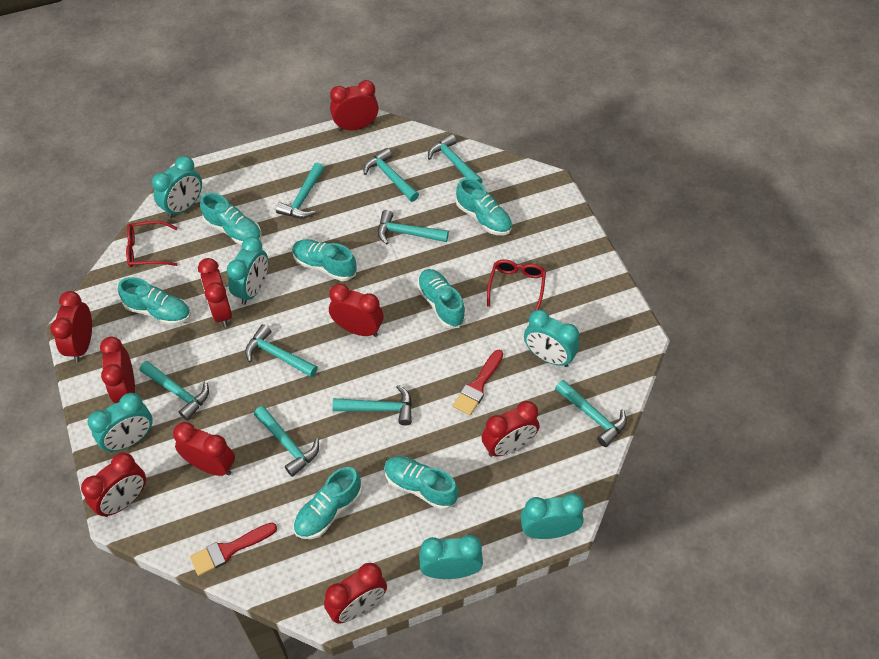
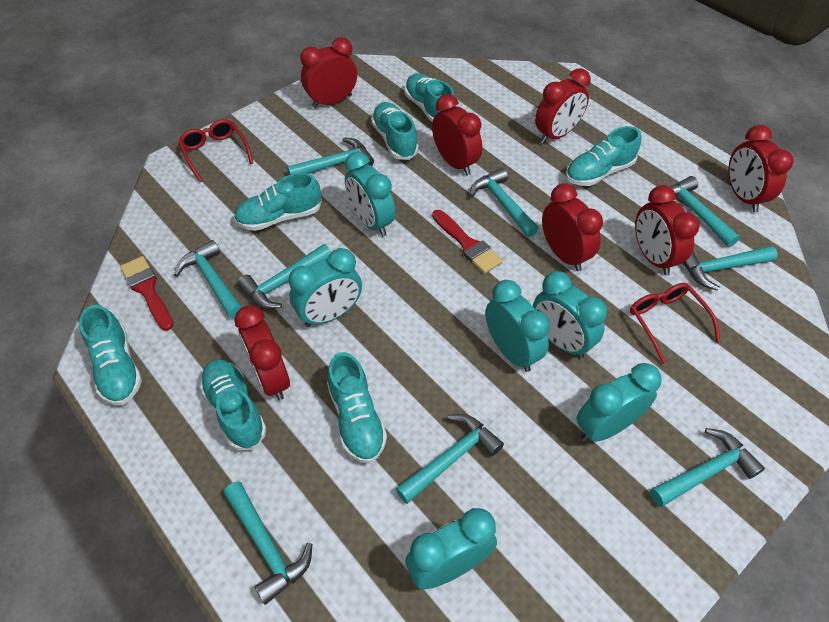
red clock: 9 -> 7

